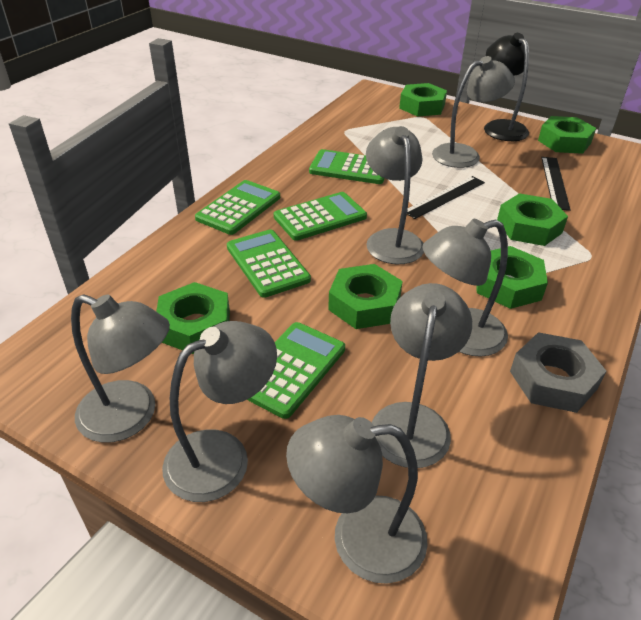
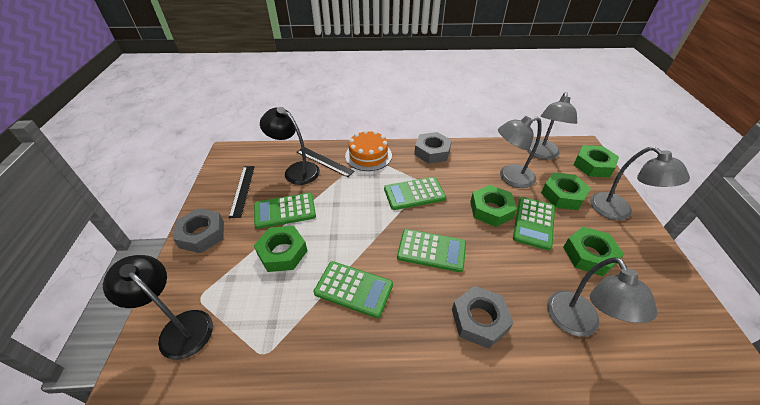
black lamp: 1 -> 2
green nut: 6 -> 5
grey lamp: 7 -> 4
grey nut: 1 -> 3
orange cake: 0 -> 1

